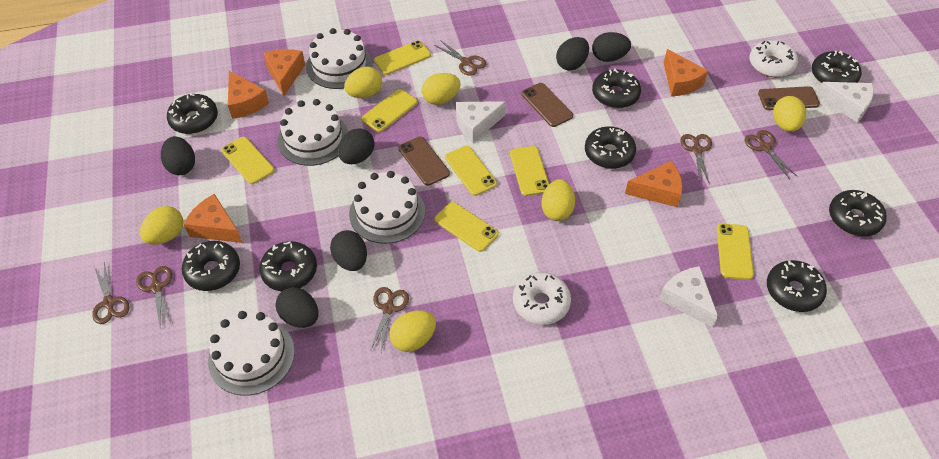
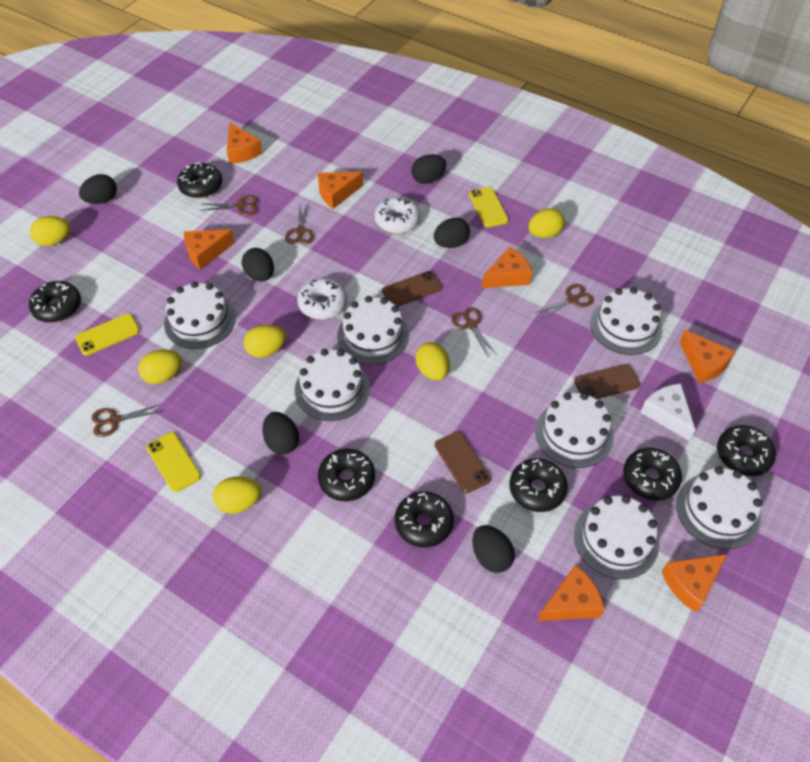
black donut: 8 -> 7
brown scissors: 6 -> 5
orange cheese: 5 -> 7
white cake: 4 -> 7
white cheese: 3 -> 1
yellow phone: 7 -> 3

